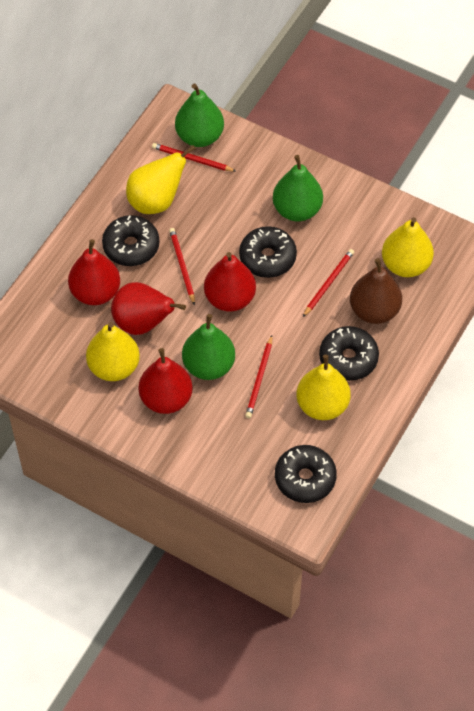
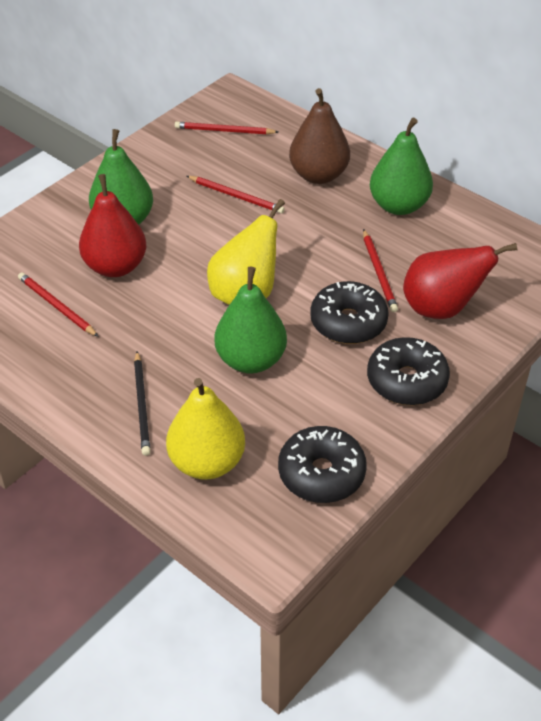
black donut: 4 -> 3
black pencil: 0 -> 1
red pear: 4 -> 2
yellow pear: 4 -> 2

